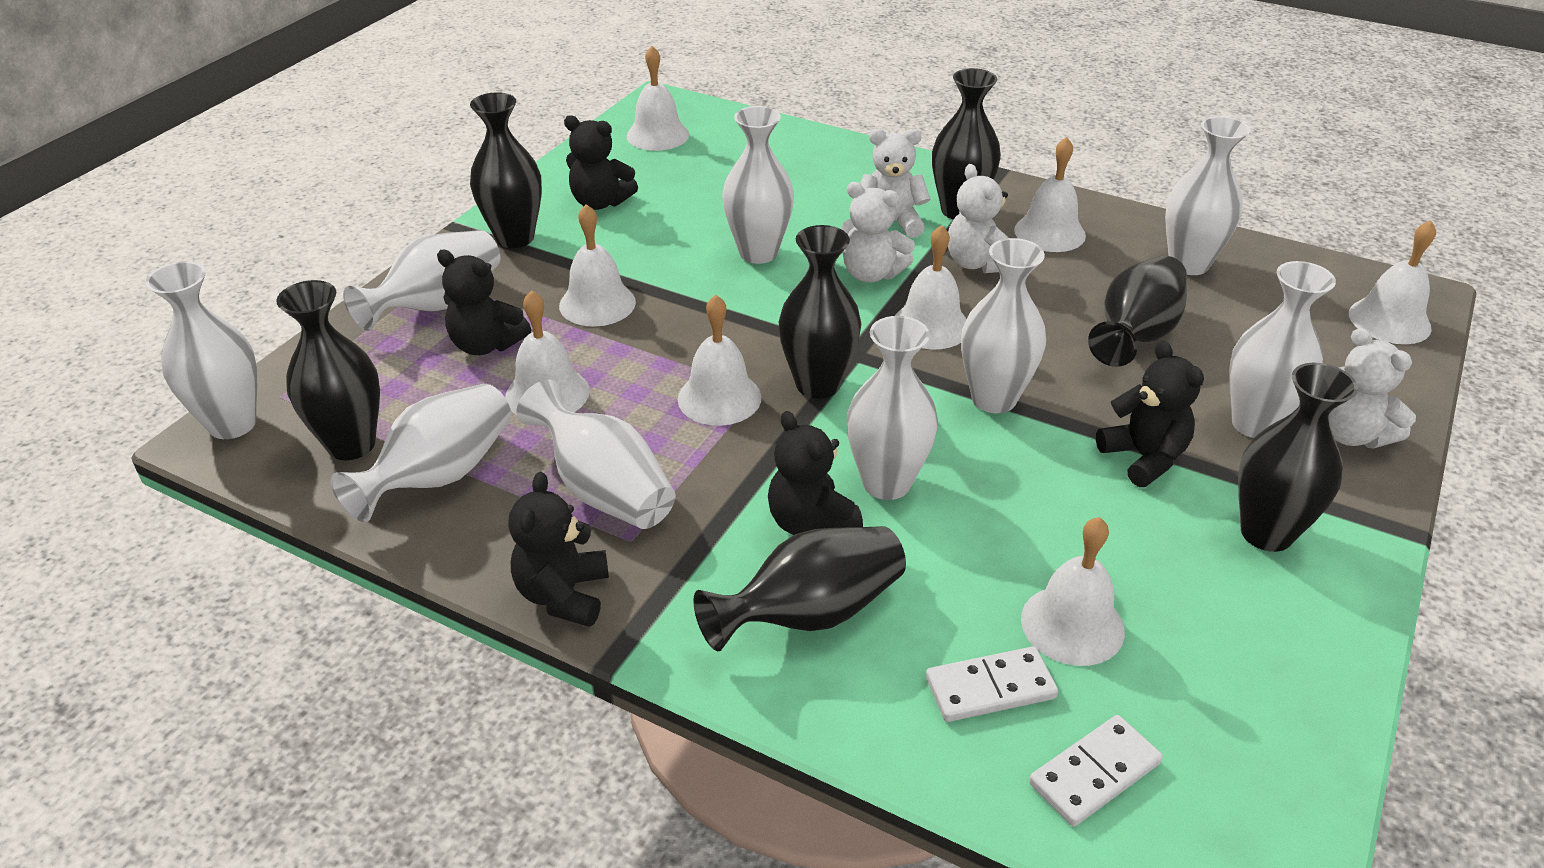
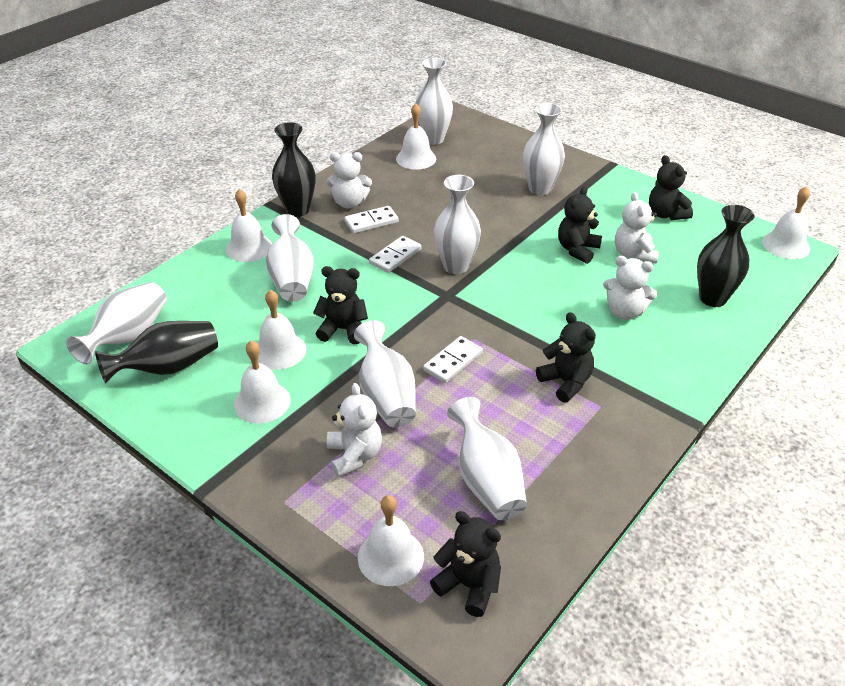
black vase: 7 -> 3
white bell: 8 -> 6
white domino: 2 -> 3
white vase: 9 -> 7

